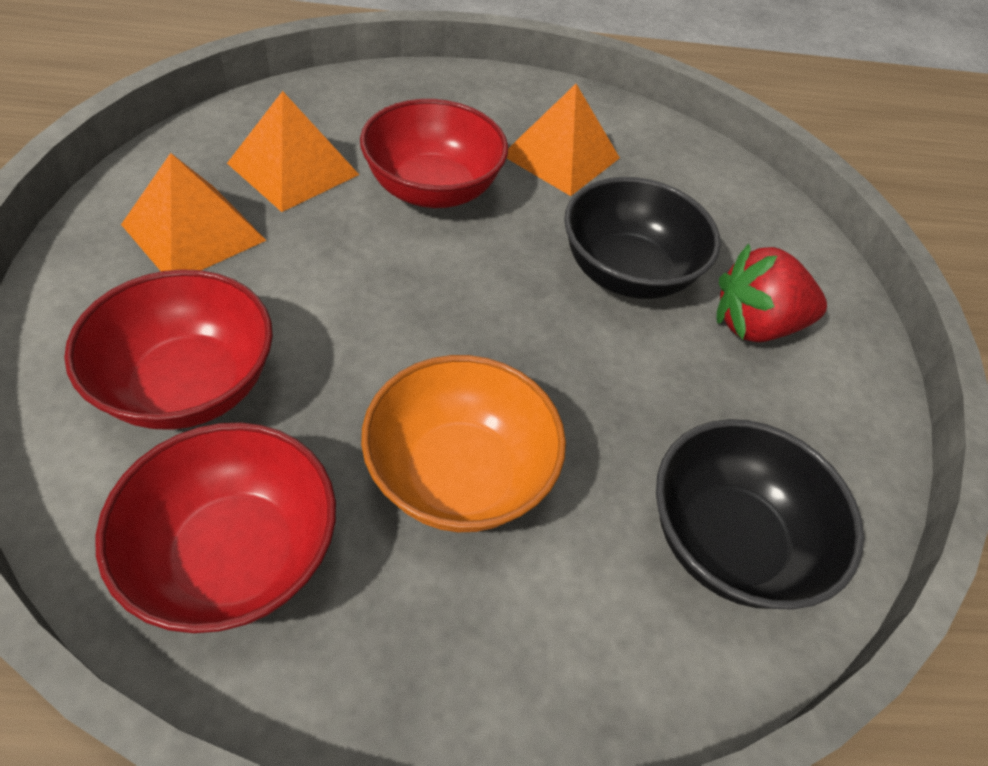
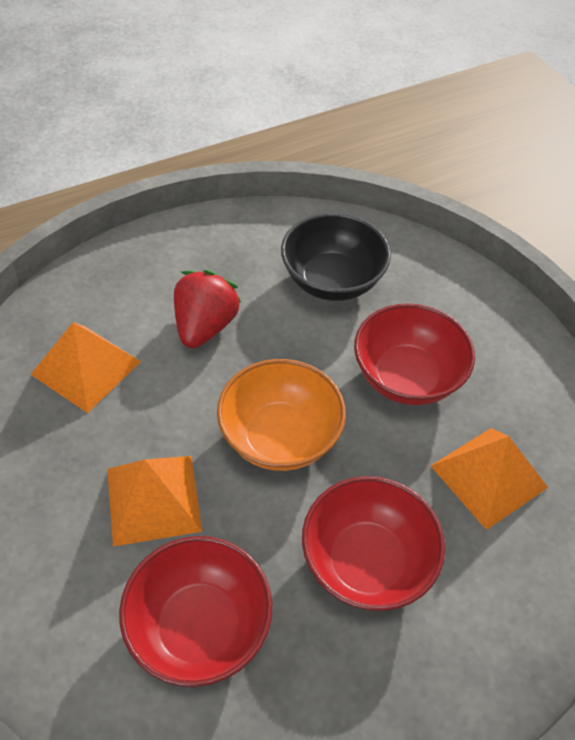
black bowl: 2 -> 1

